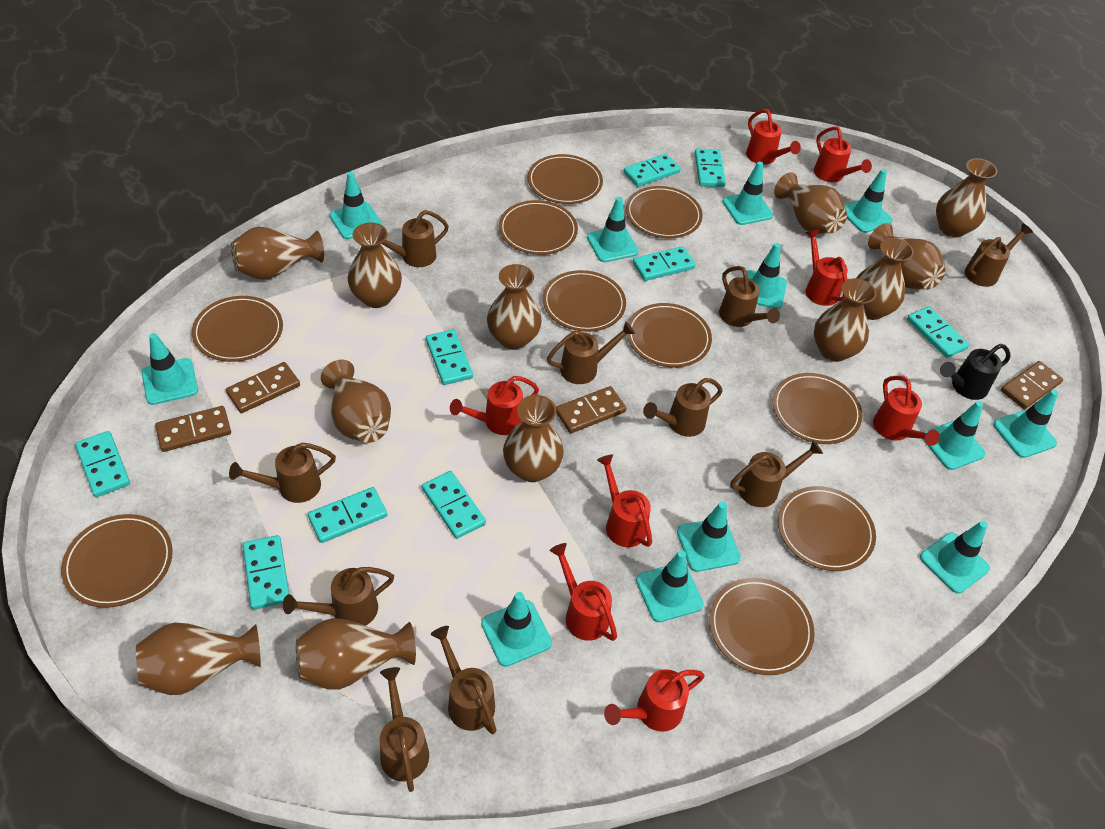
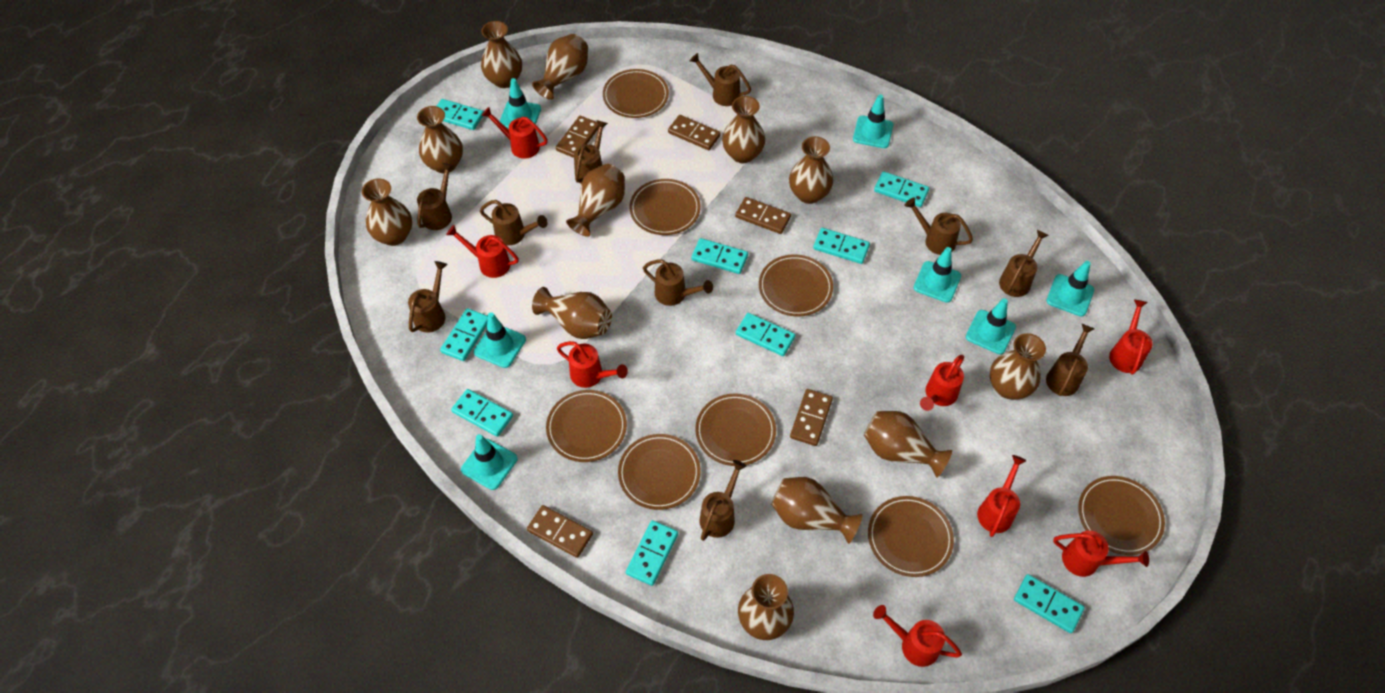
black watering can: 1 -> 0
brown domino: 4 -> 5
brown plate: 10 -> 8
turquoise traffic cone: 12 -> 7

